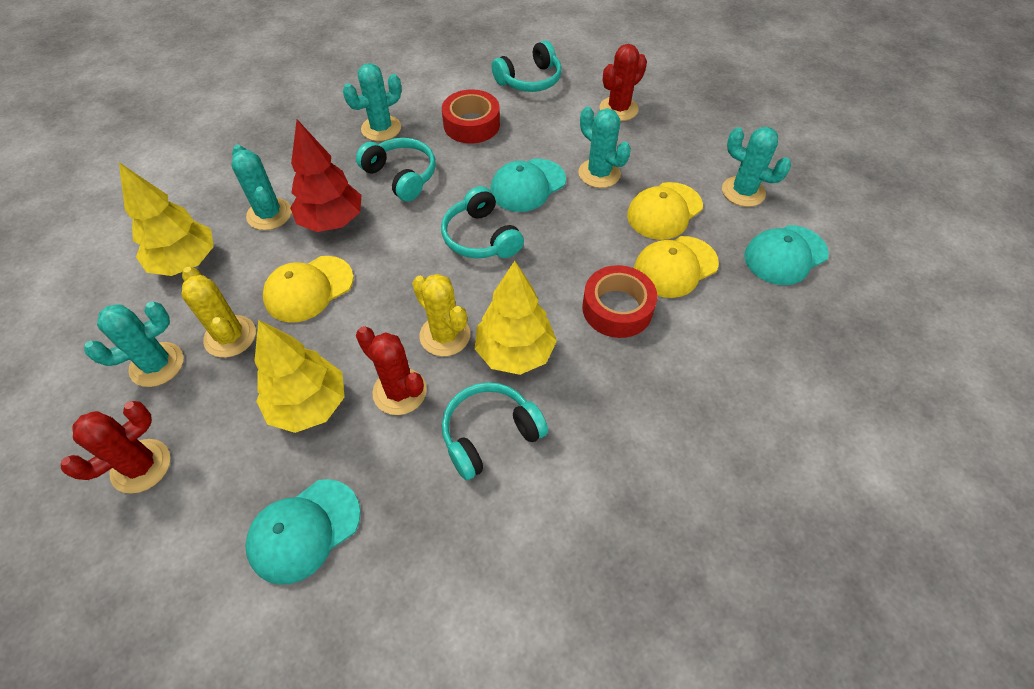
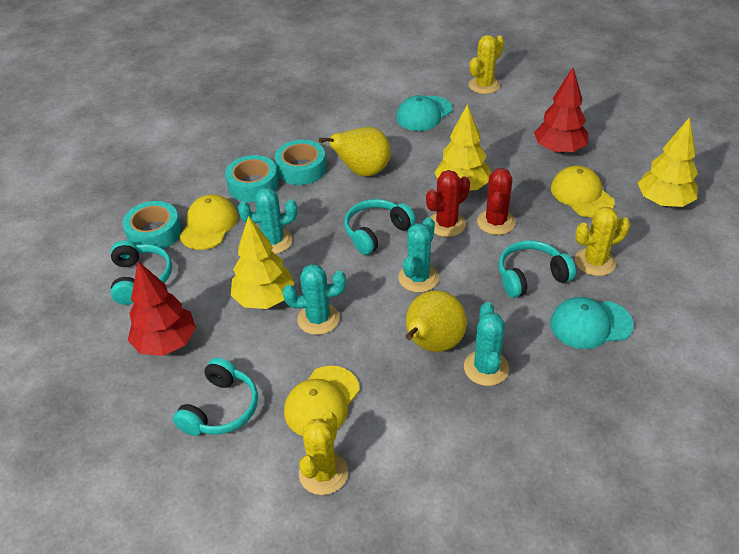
red cactus: 3 -> 2
red tape: 2 -> 0
red tree: 1 -> 2
turquoise cactus: 5 -> 4
turquoise cap: 3 -> 2
turquoise tape: 0 -> 3
yellow cactus: 2 -> 3
yellow pear: 0 -> 2

